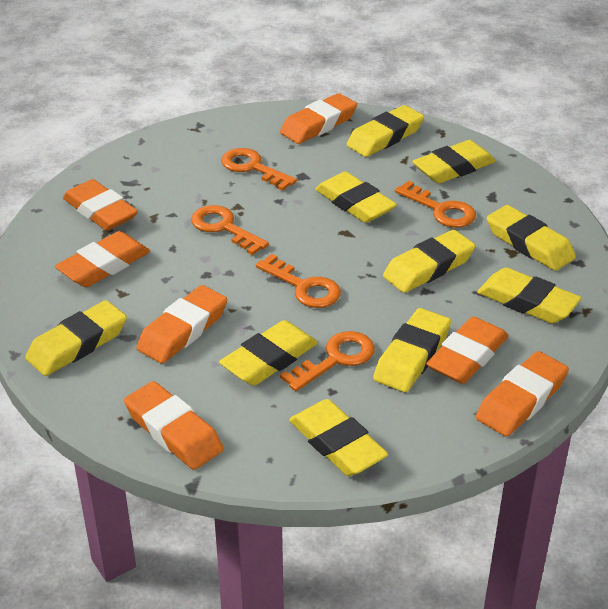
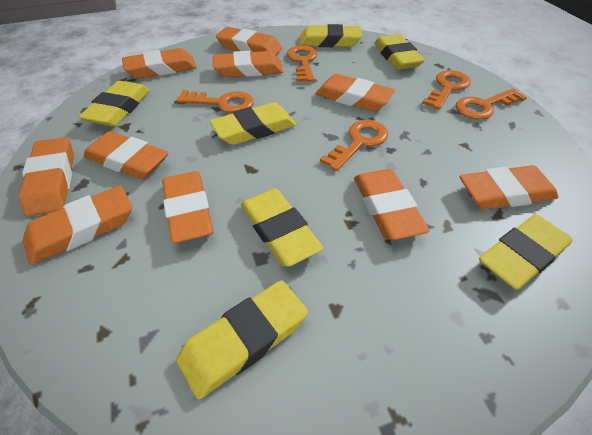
orange eraser: 7 -> 10
yellow eraser: 10 -> 7

